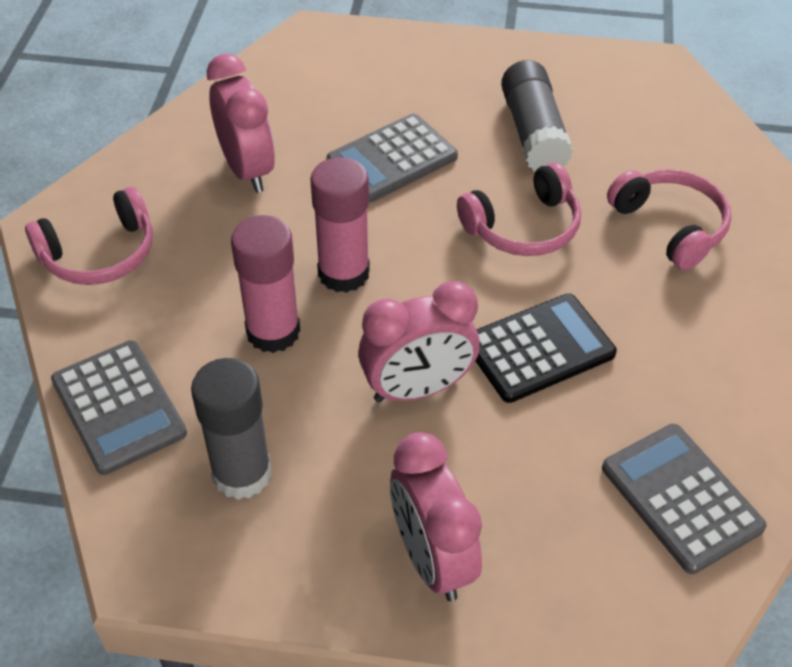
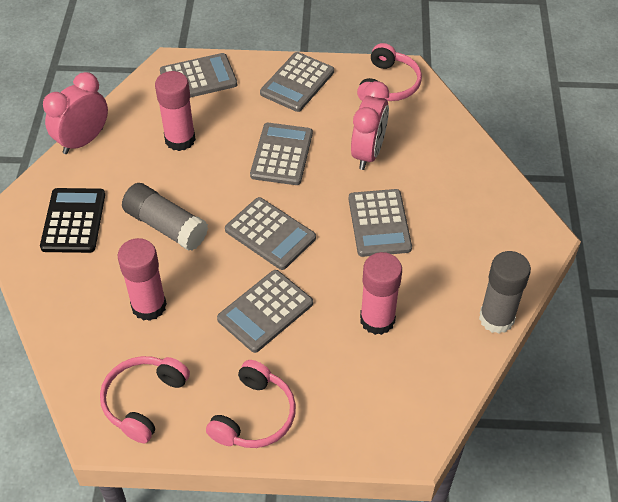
grey calculator: 3 -> 6
pink clock: 3 -> 2
pink glue stick: 2 -> 3

